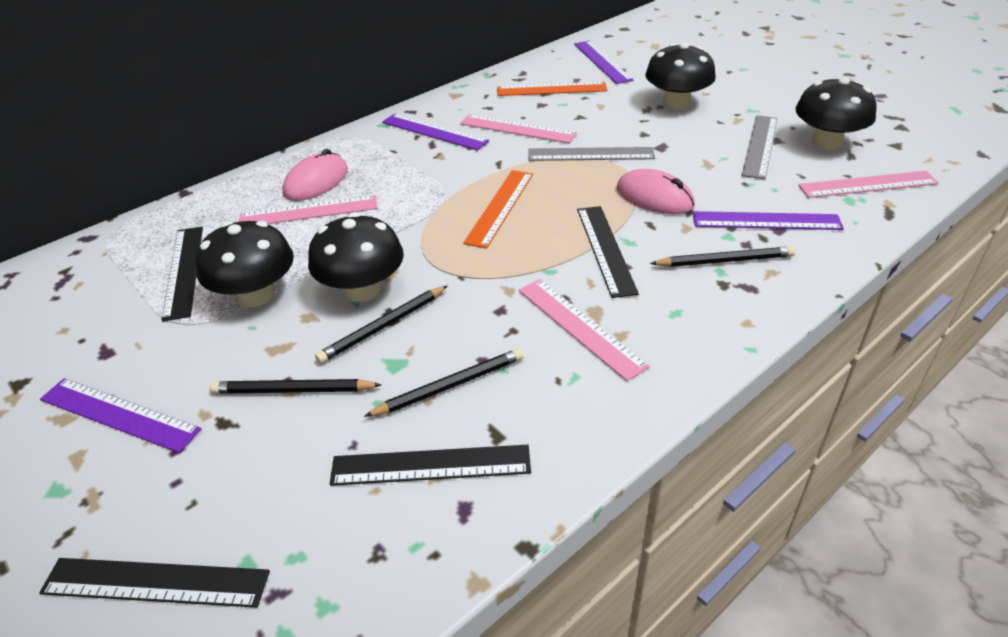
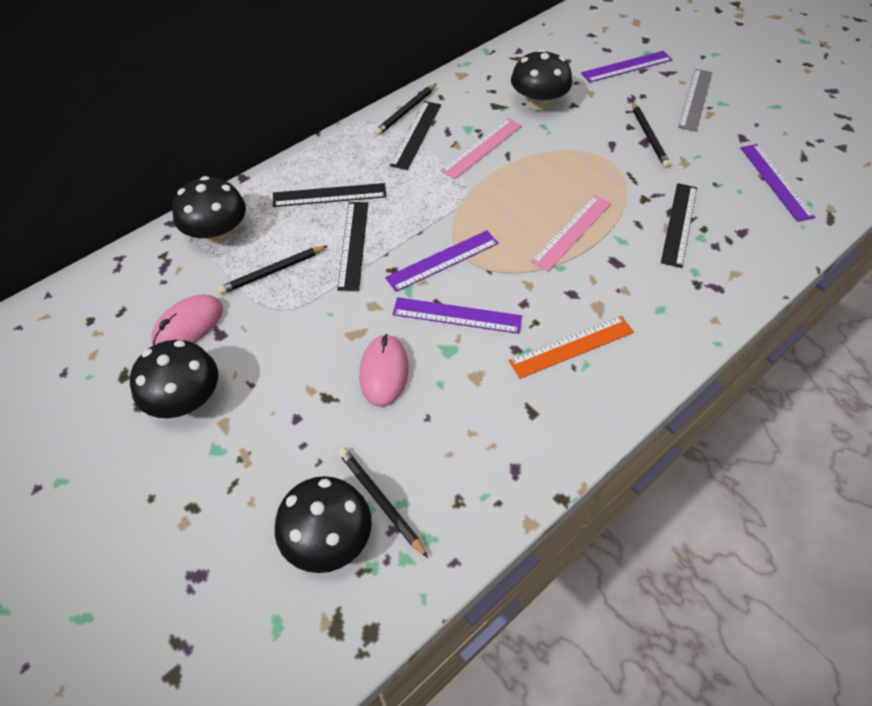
grey ruler: 2 -> 1
orange ruler: 2 -> 1
pink ruler: 4 -> 2

